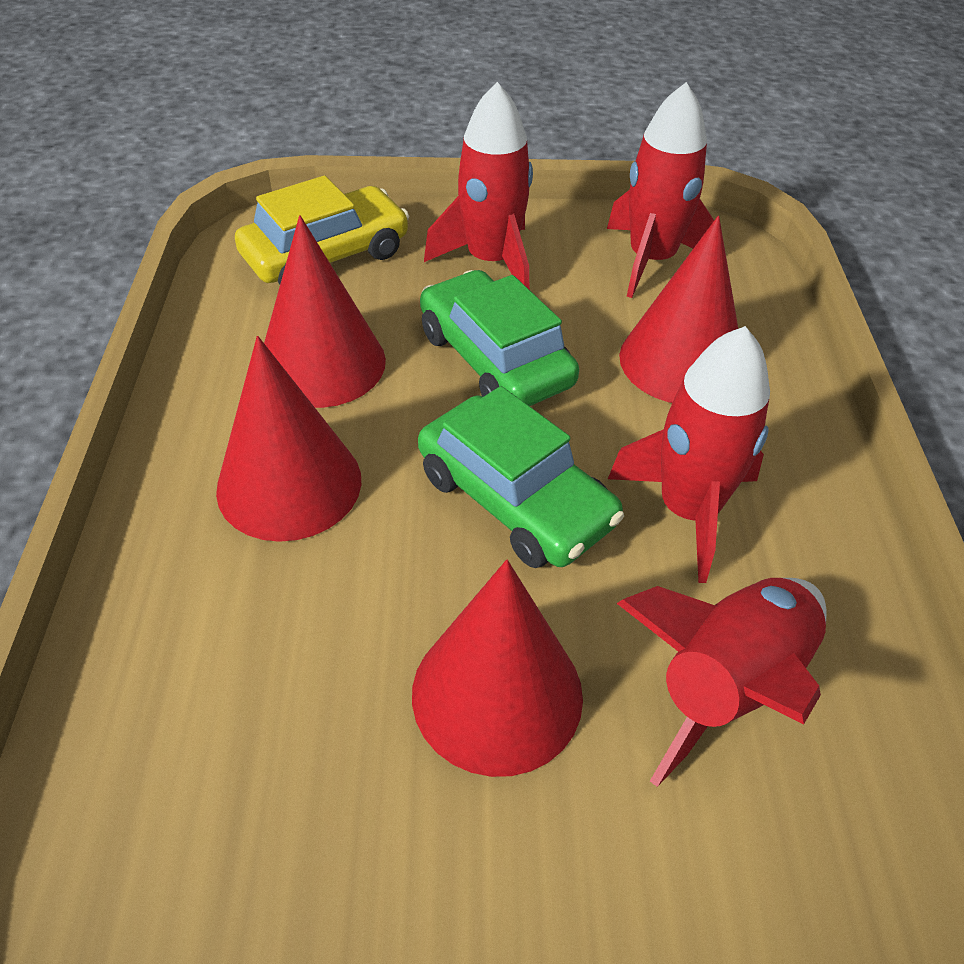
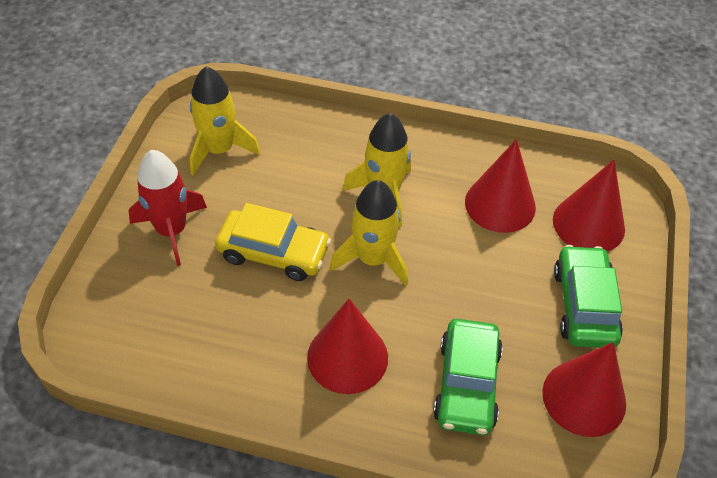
red rocket: 4 -> 1
yellow rocket: 0 -> 3

